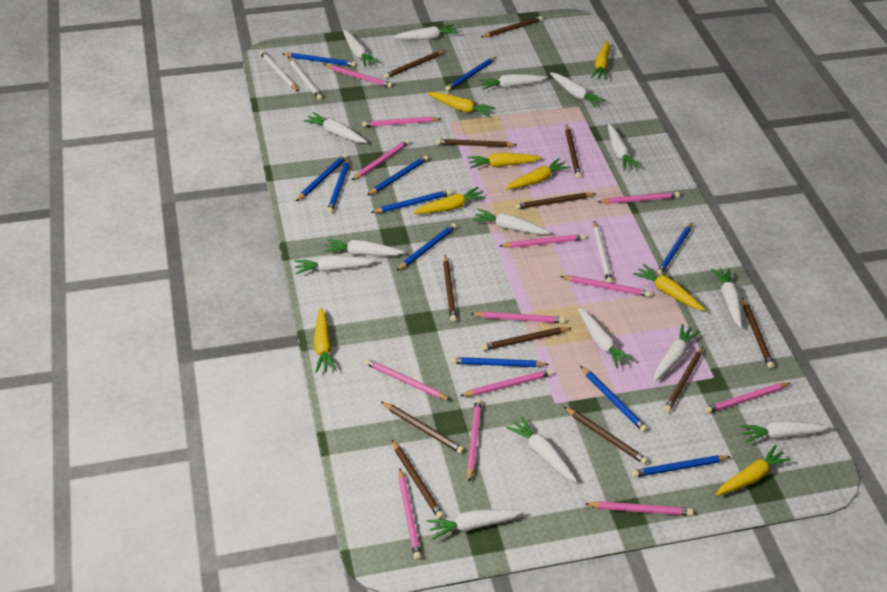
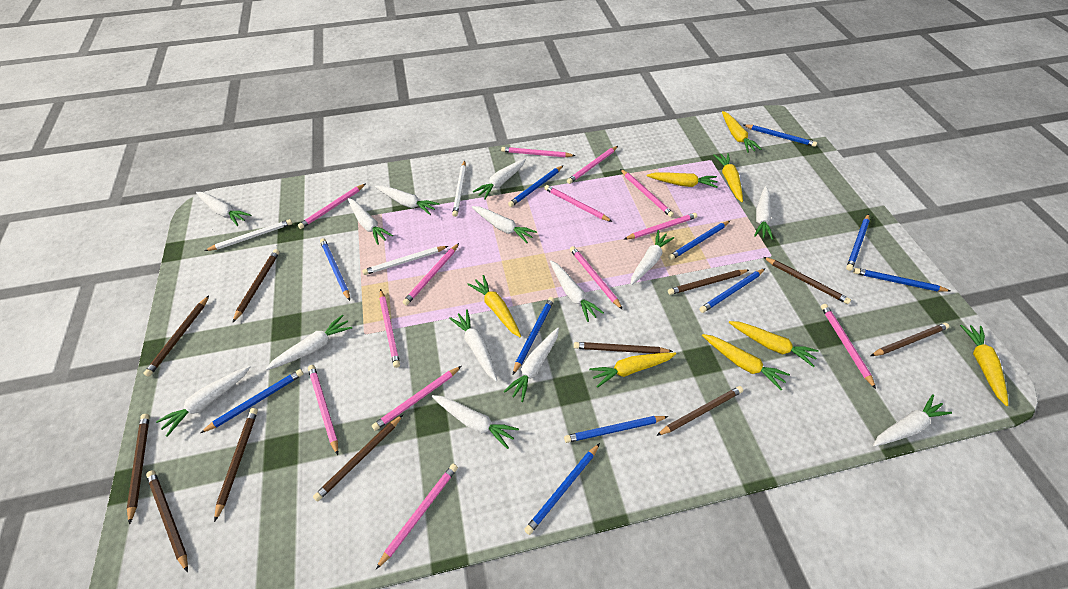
brown pencil: 12 -> 11
white carrot: 15 -> 14

